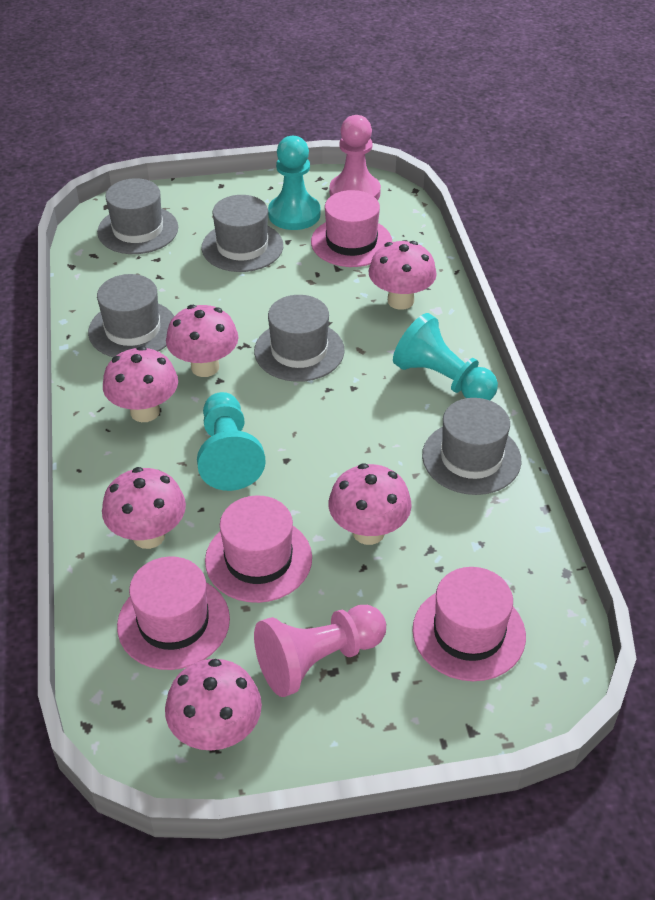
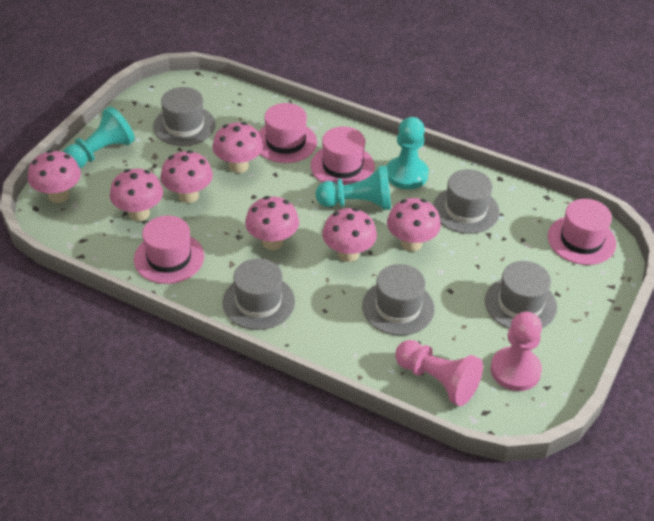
pink mushroom: 6 -> 7

